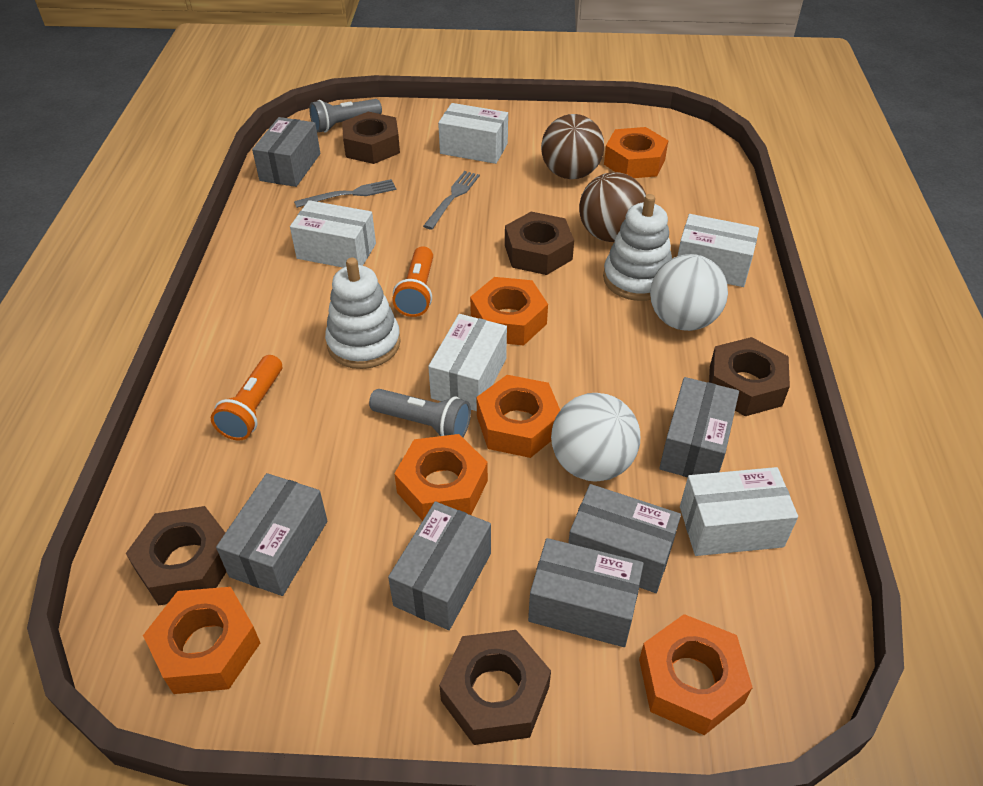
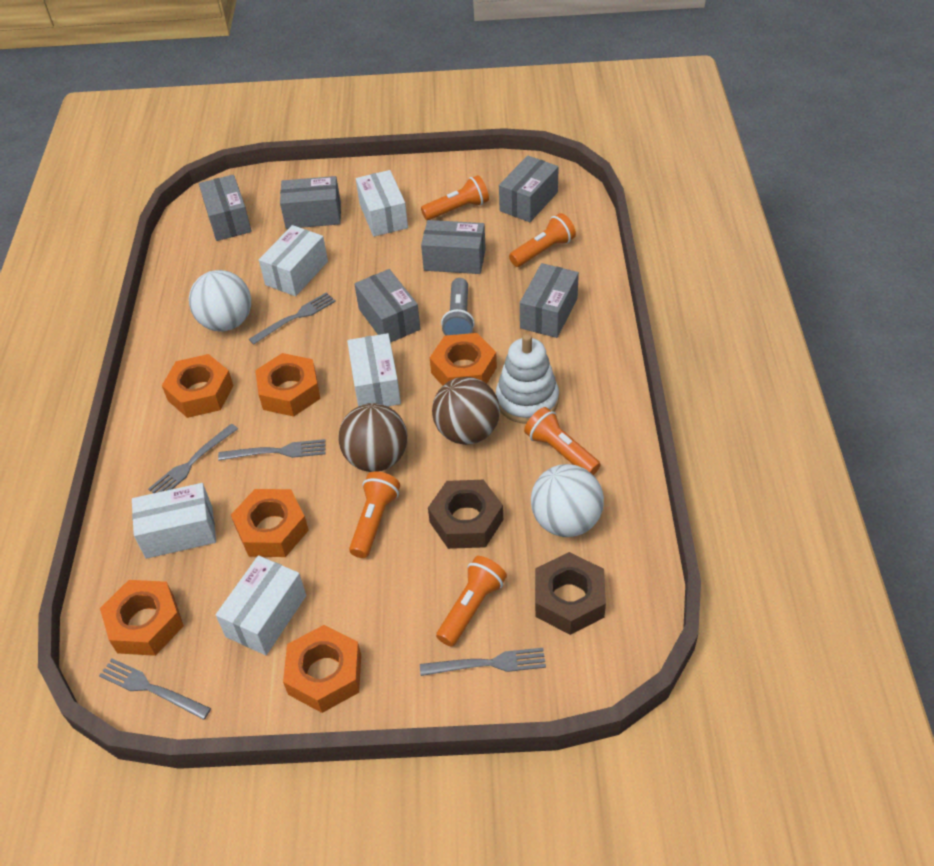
brown nut: 5 -> 2
grey flashlight: 2 -> 1
grey fork: 2 -> 5
orange flashlight: 2 -> 5
white stacking toy: 2 -> 1

